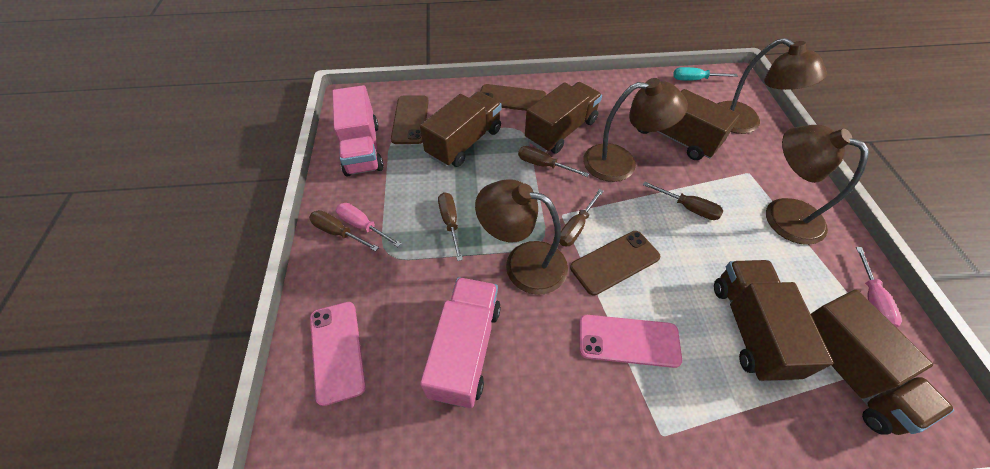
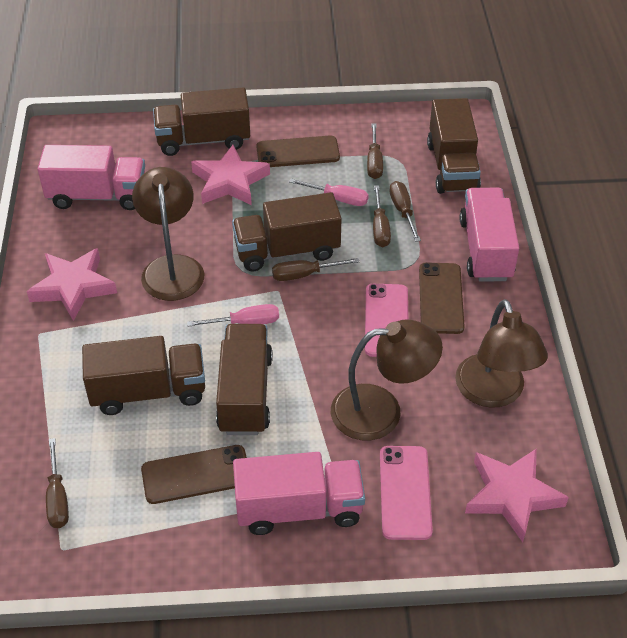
brown lamp: 4 -> 3
pink star: 0 -> 3
pink truck: 2 -> 3
turquoise screwdriver: 1 -> 0

